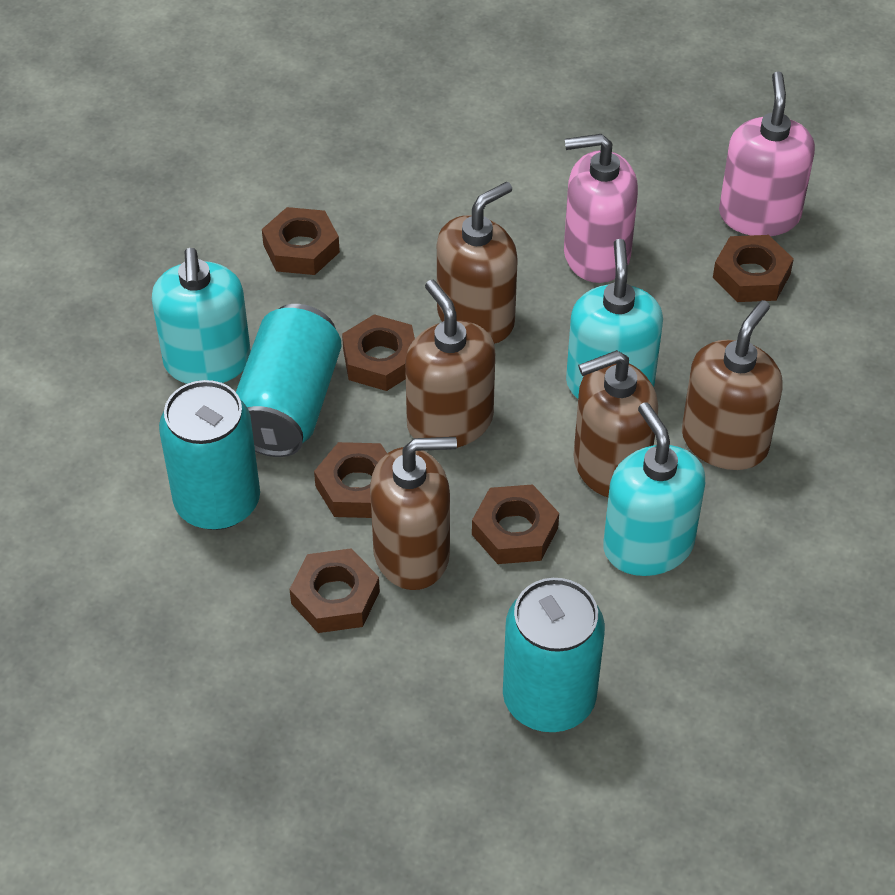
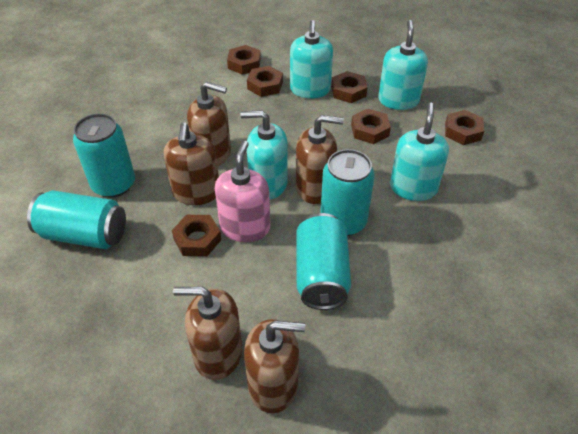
pink soap dispenser: 2 -> 1
turquoise can: 3 -> 4
turquoise soap dispenser: 3 -> 4

